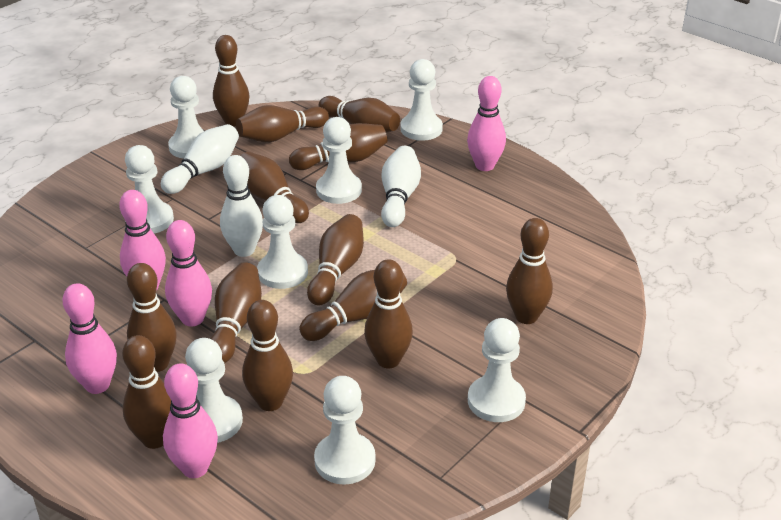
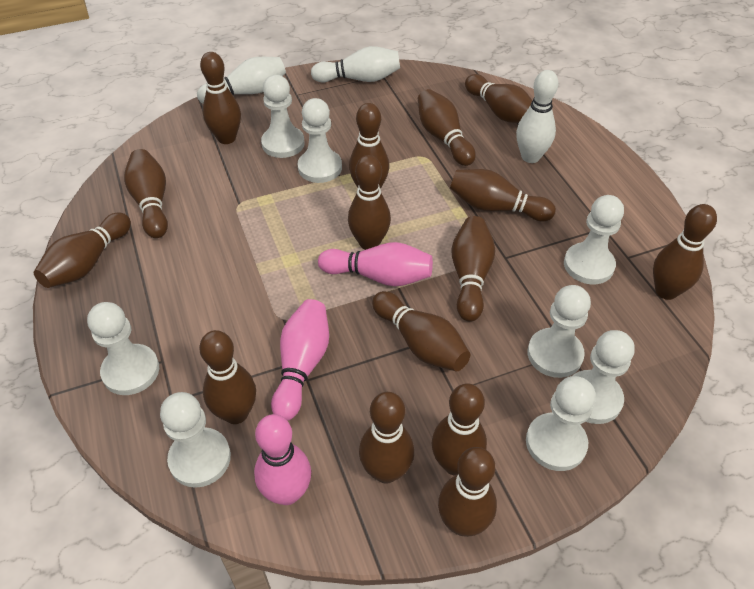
brown bowling pin: 13 -> 15
pink bowling pin: 5 -> 3

